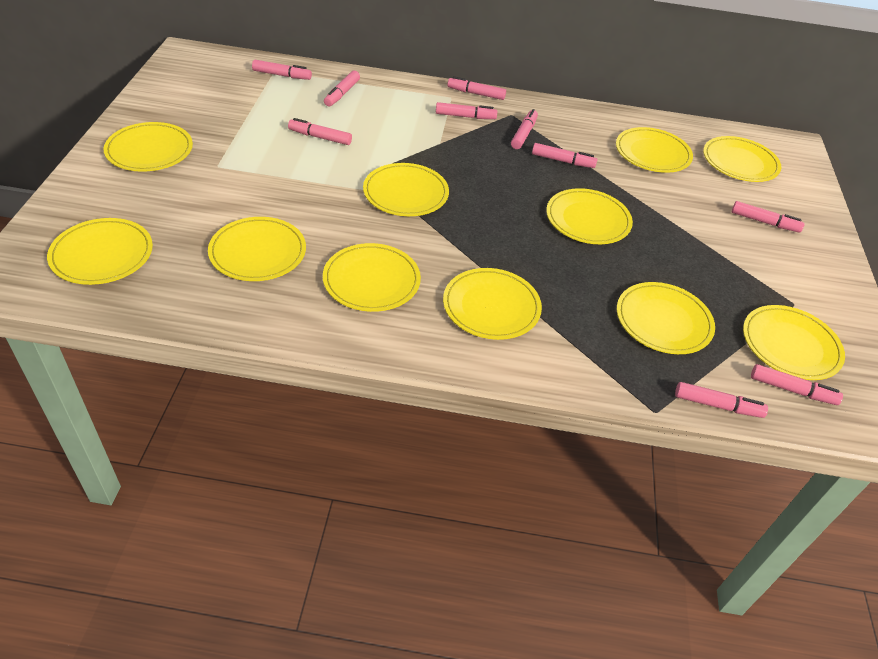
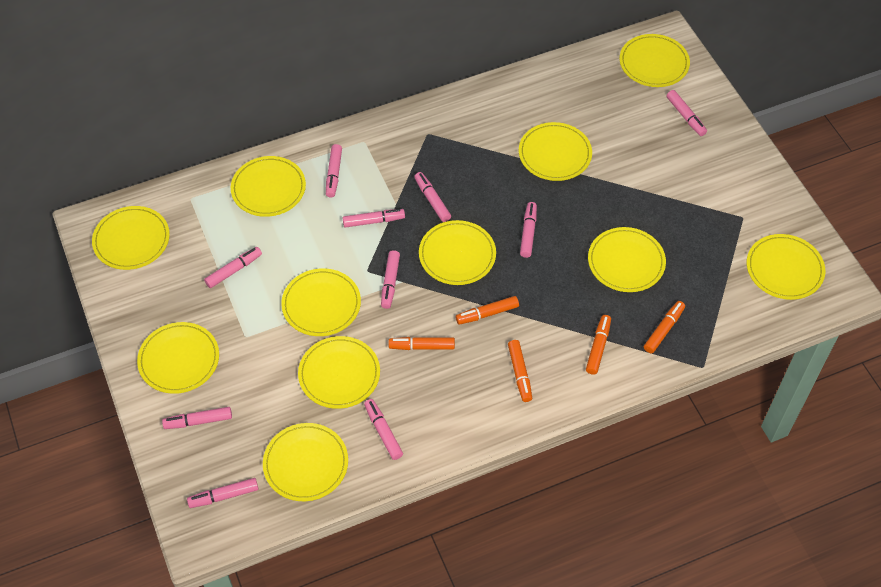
orange marker: 0 -> 5

